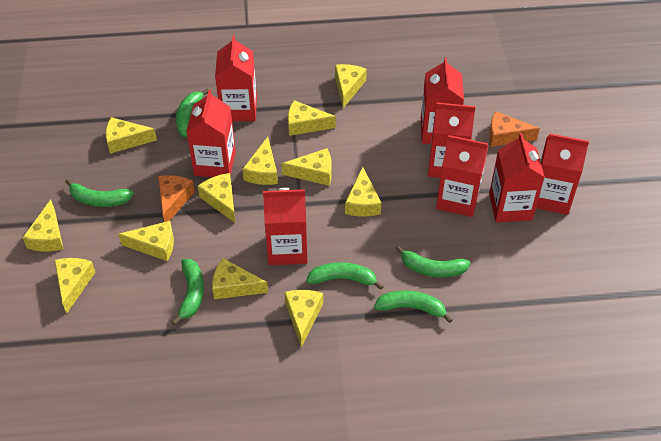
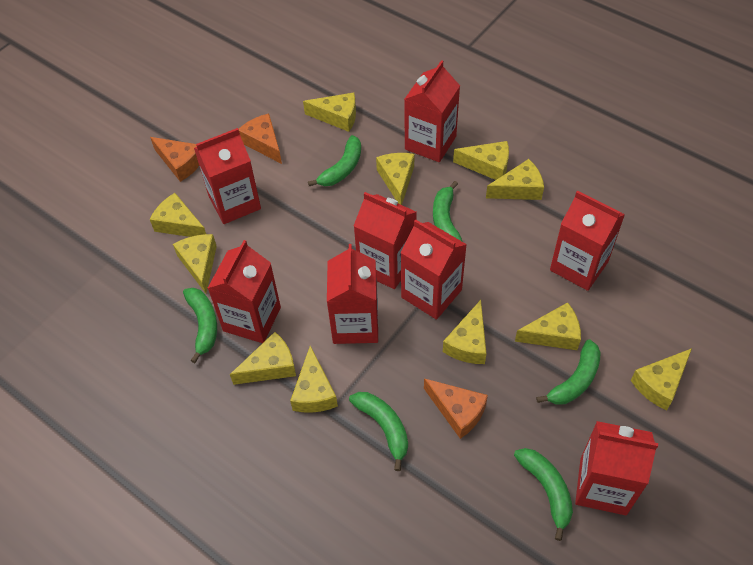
orange cheese: 2 -> 3
yellow cheese: 12 -> 11

